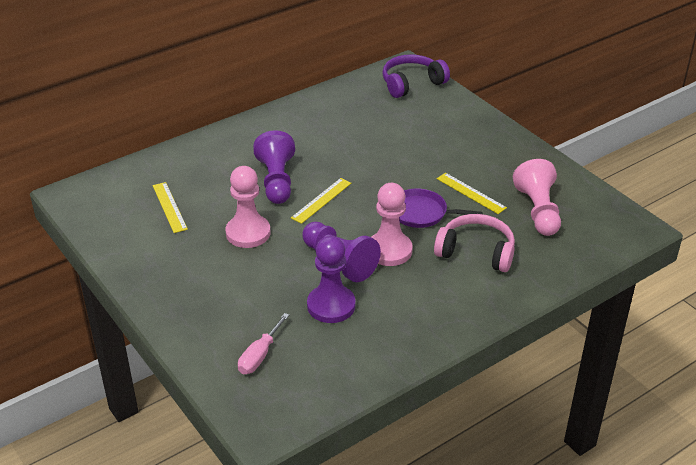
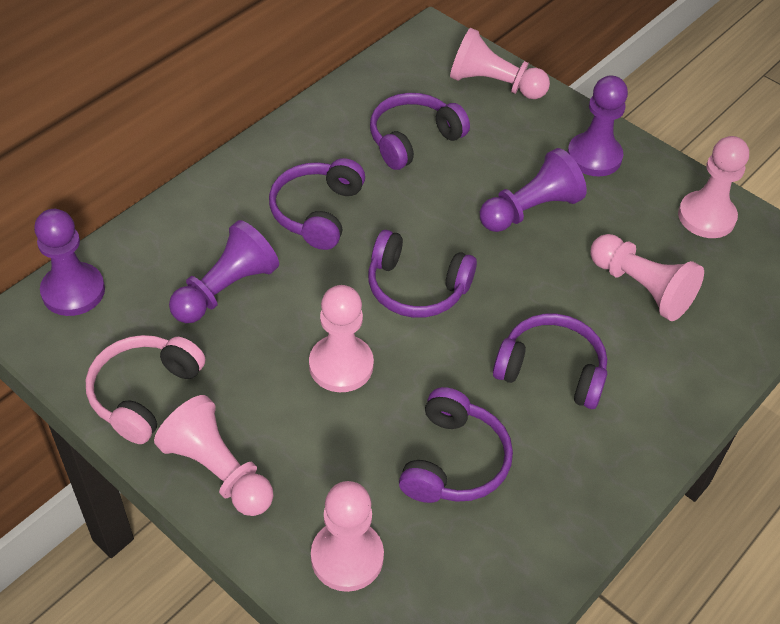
pink pawn: 3 -> 6
pink screwdriver: 1 -> 0
purple headphones: 1 -> 5
purple pan: 1 -> 0
purple pawn: 3 -> 4
yellow ruler: 3 -> 0

